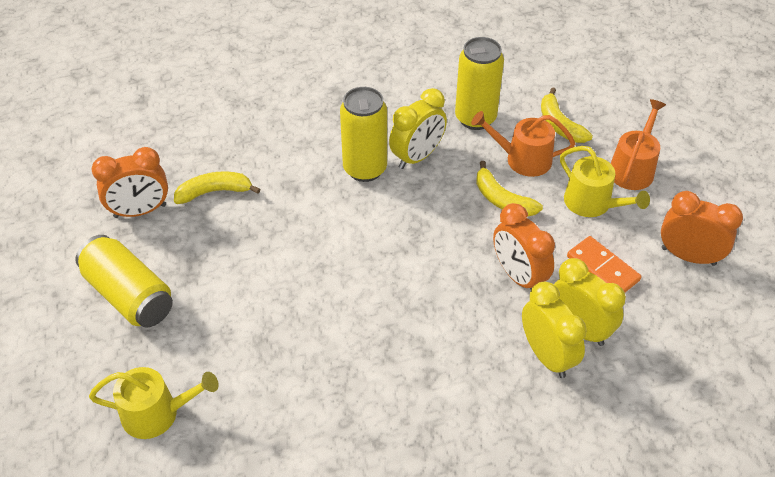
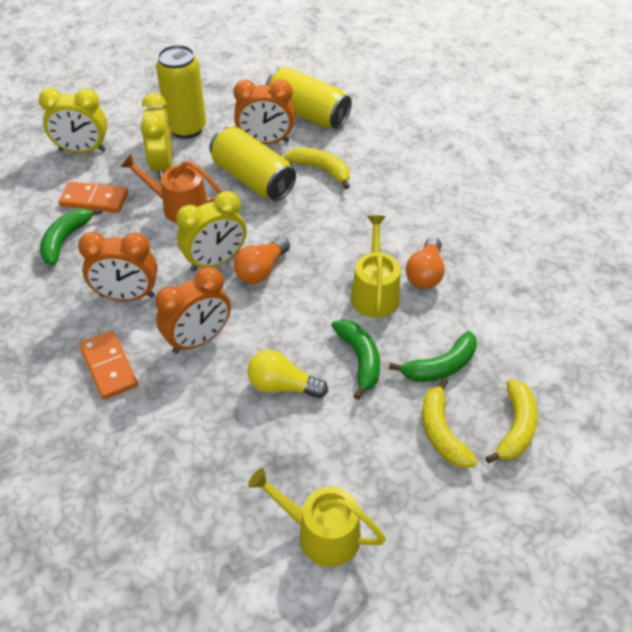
green banana: 0 -> 3
orange domino: 1 -> 2
orange light bulb: 0 -> 2
orange watering can: 2 -> 1
yellow light bulb: 0 -> 1

